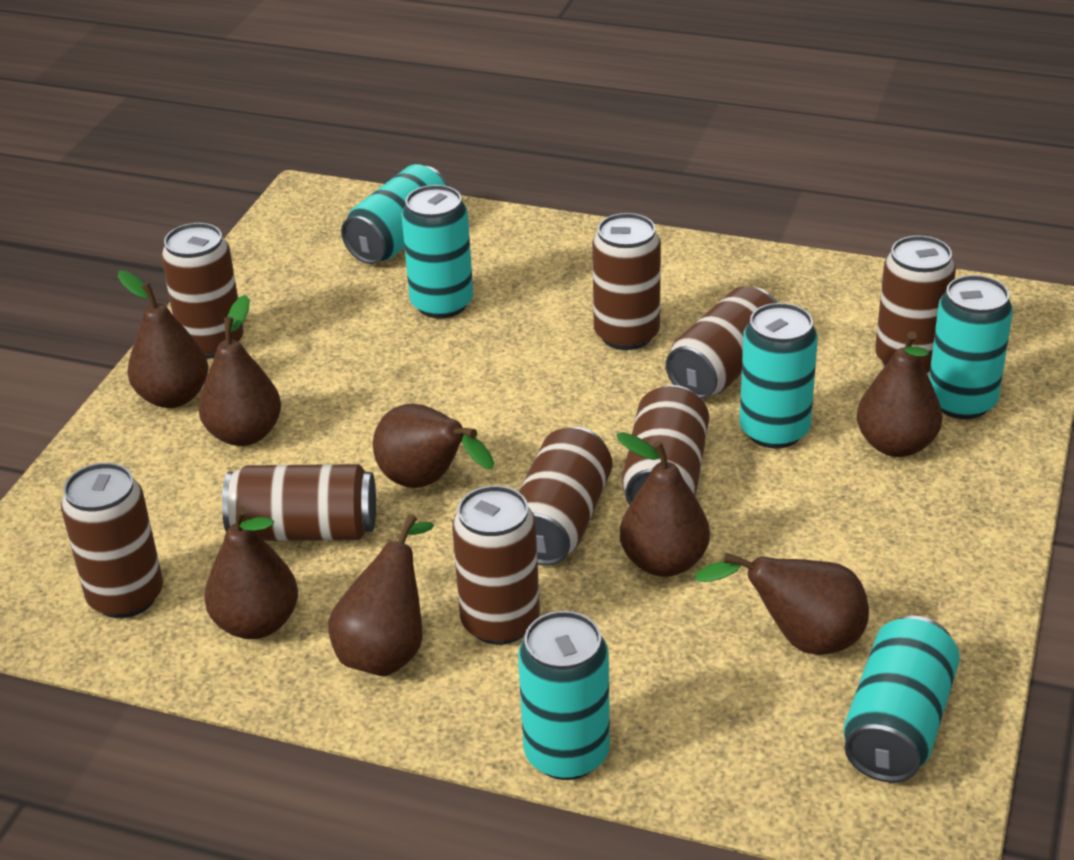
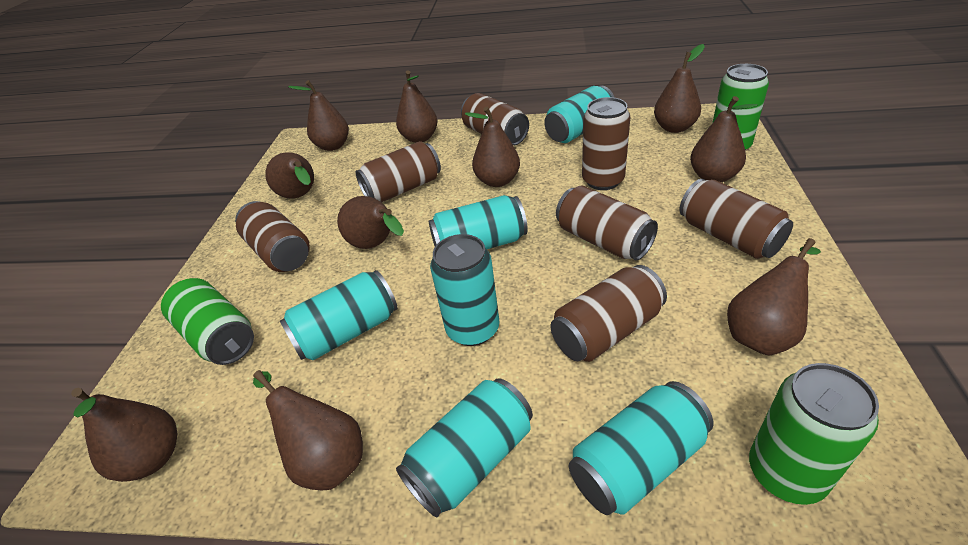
brown can: 9 -> 7
brown pear: 8 -> 10
green can: 0 -> 3

